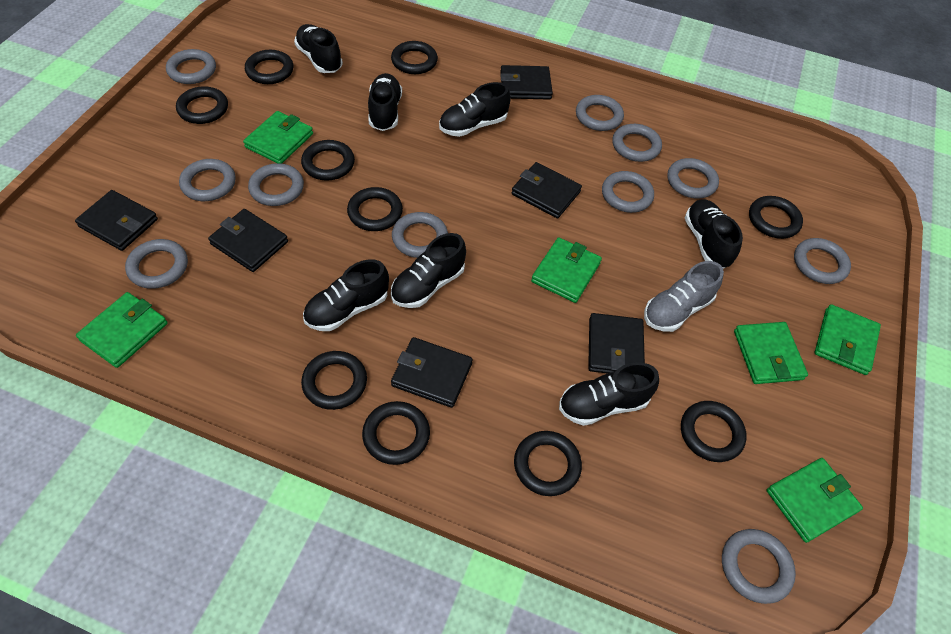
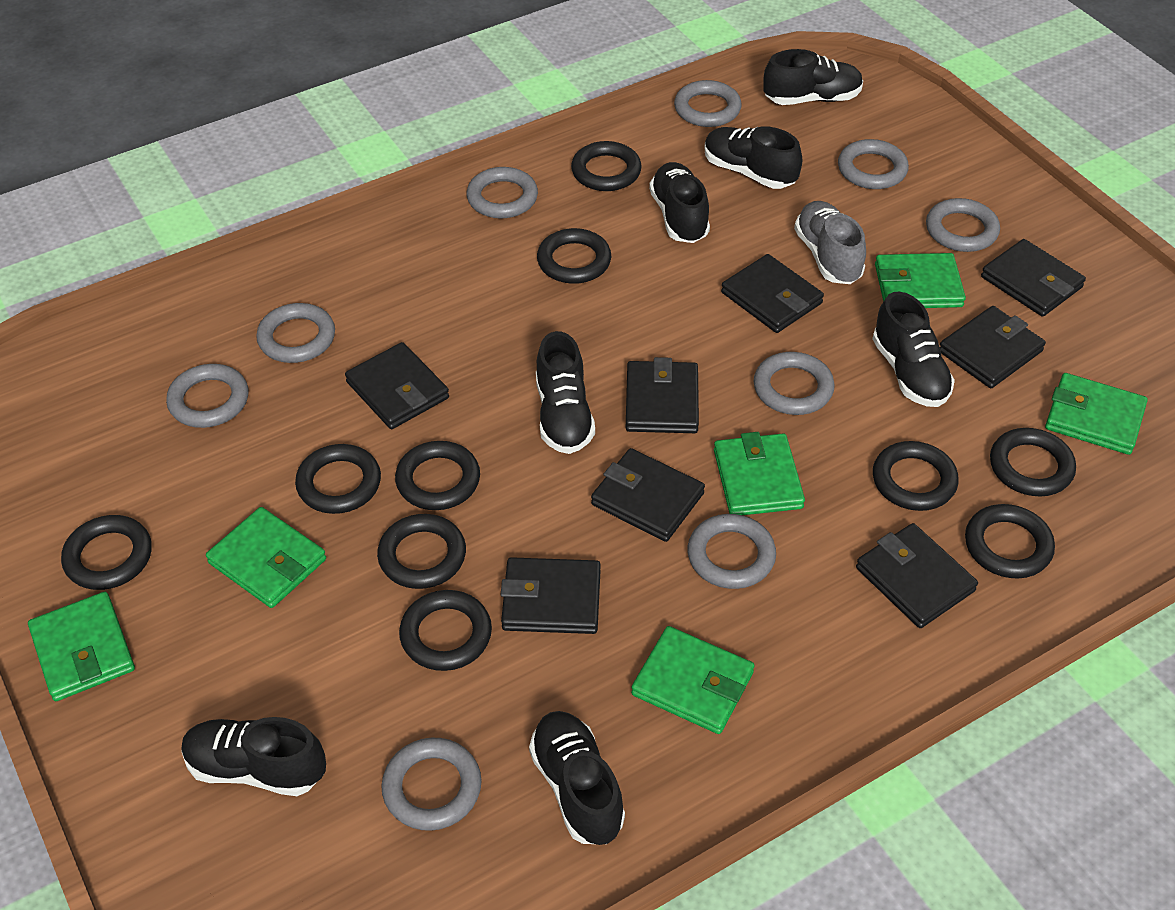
black wallet: 6 -> 8
grey ring: 11 -> 9

